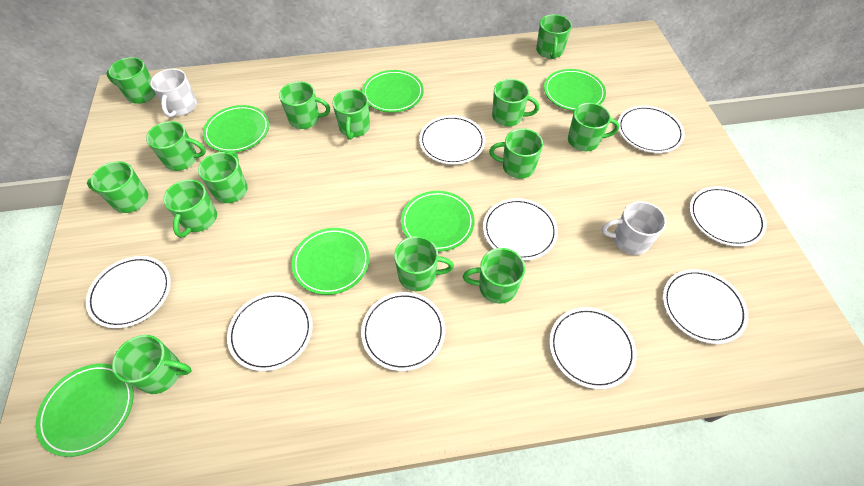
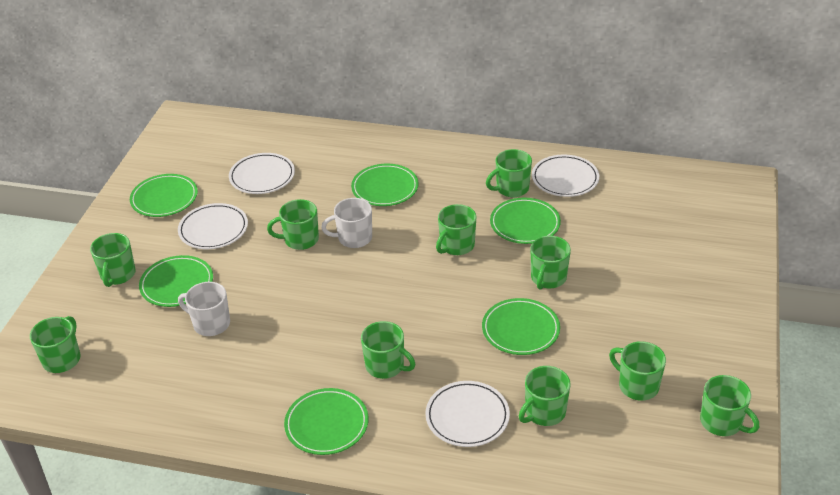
green mug: 14 -> 10
white plate: 9 -> 4

